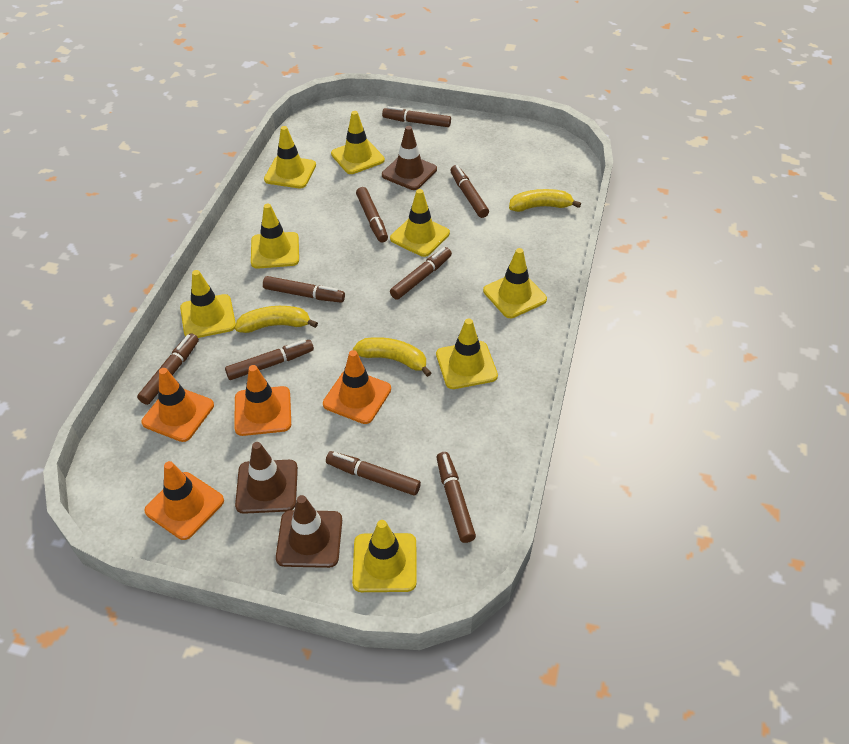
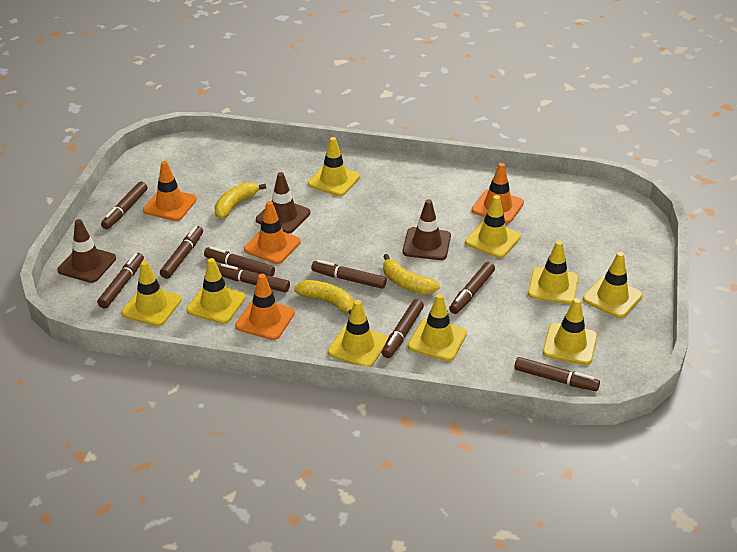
yellow traffic cone: 8 -> 9

